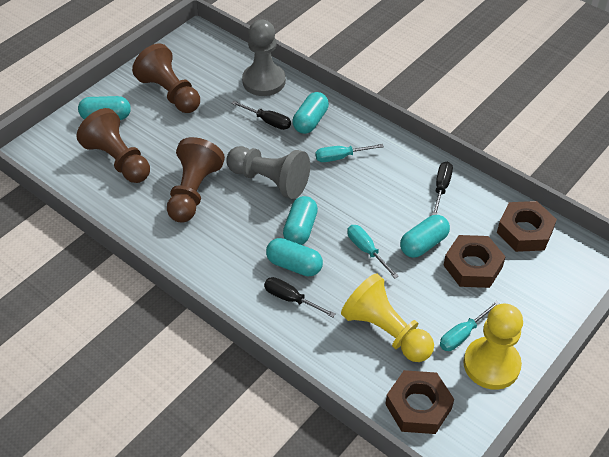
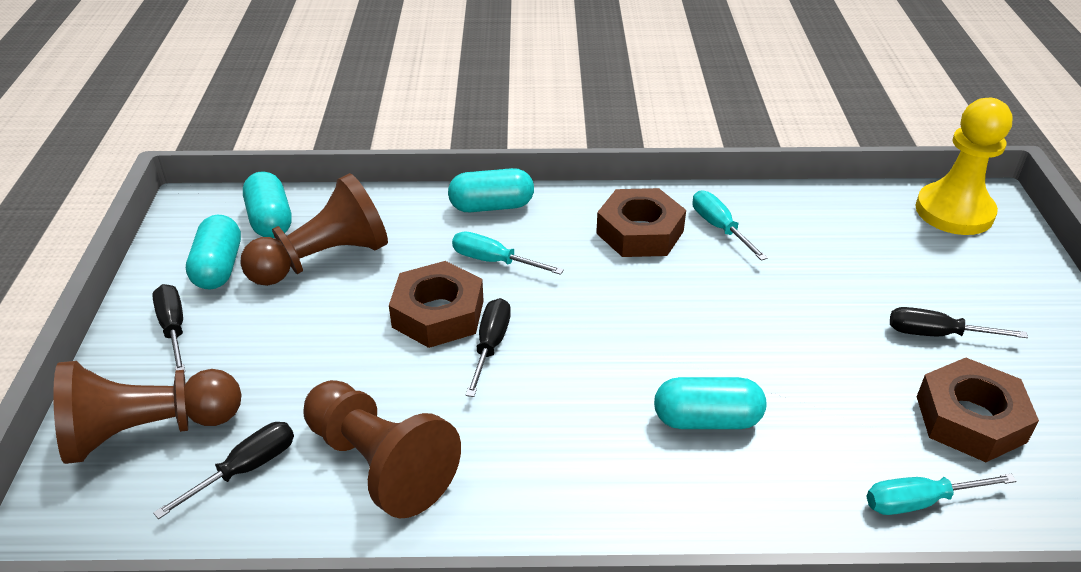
black screwdriver: 3 -> 4
grey pawn: 2 -> 0
turquoise capsule: 5 -> 4
yellow pawn: 2 -> 1

